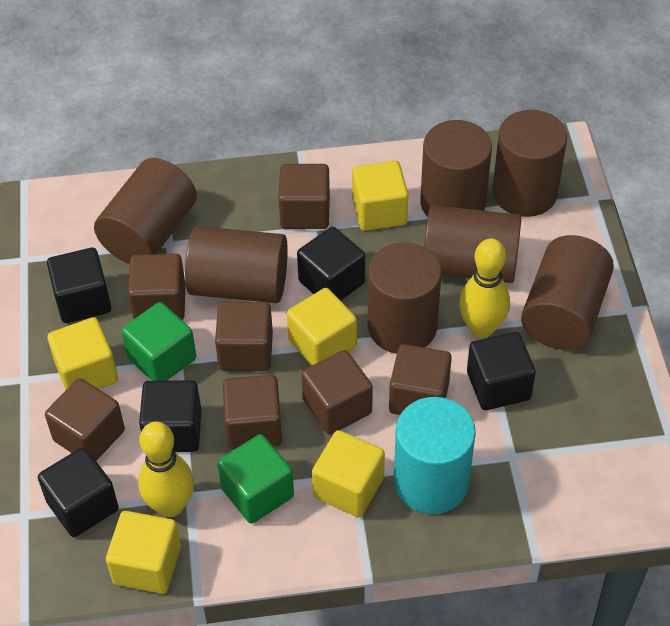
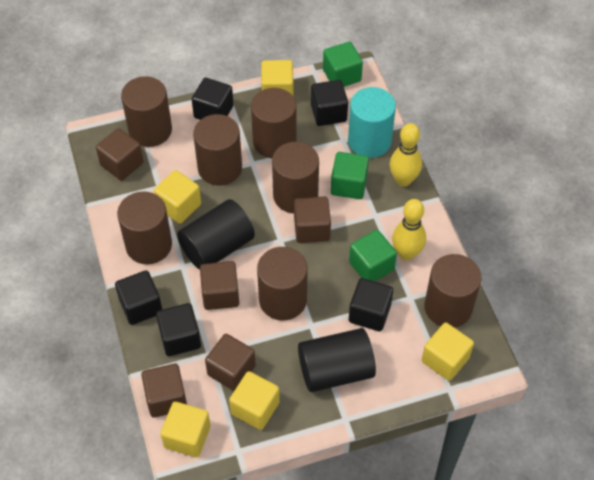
black cylinder: 0 -> 2
brown cube: 7 -> 5
green cube: 2 -> 3

